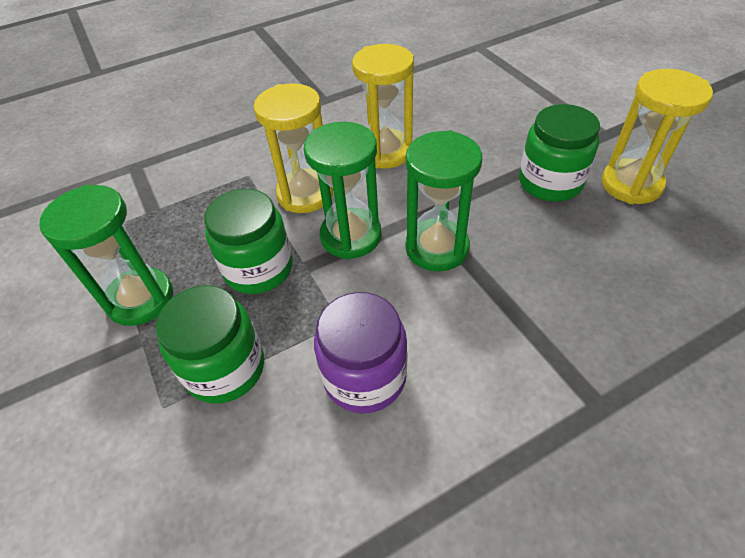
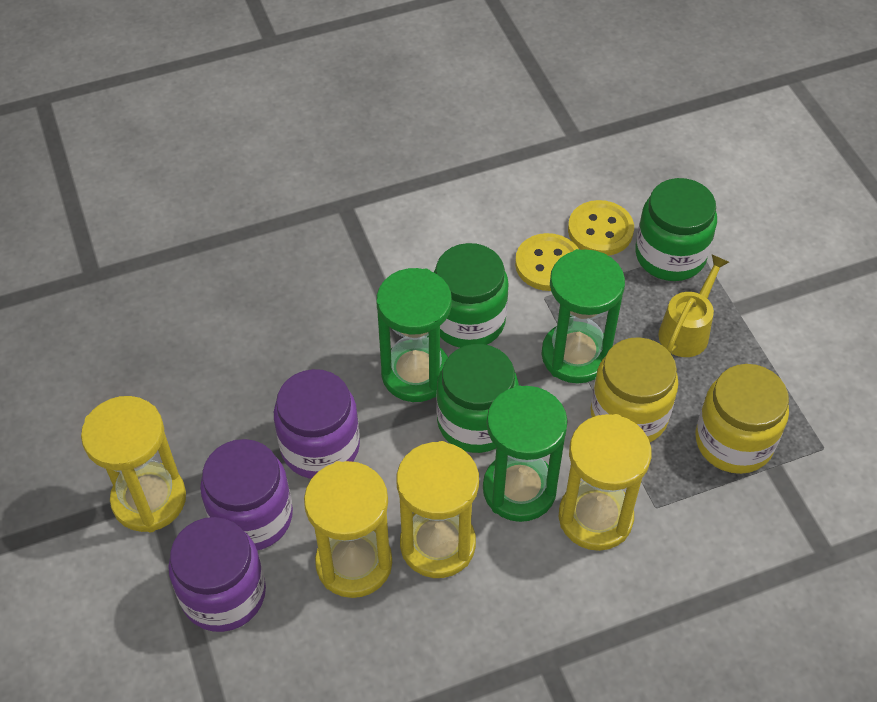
purple jar: 1 -> 3
yellow button: 0 -> 2
yellow hourglass: 3 -> 4
yellow jar: 0 -> 2
yellow watering can: 0 -> 1

